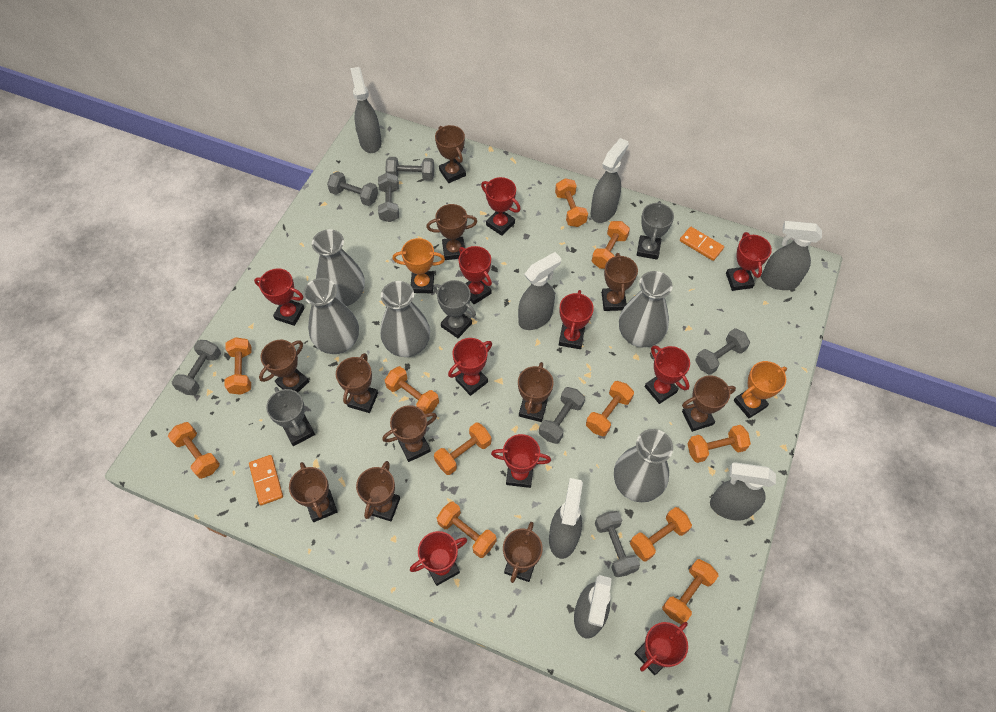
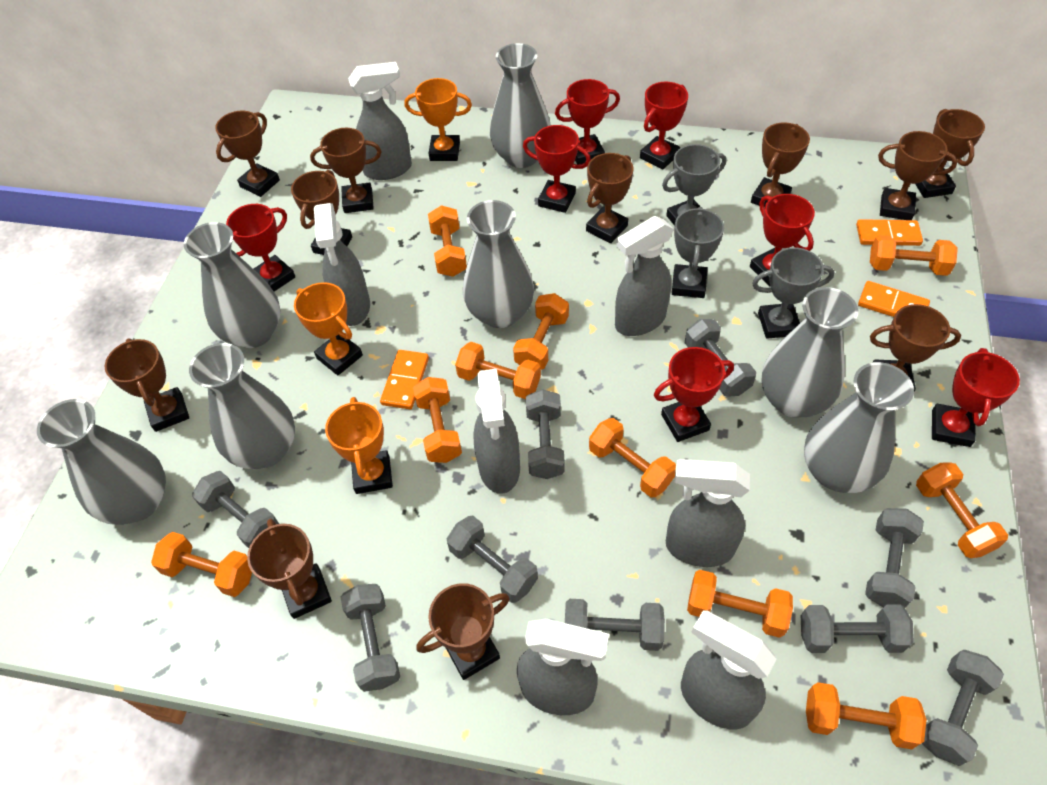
grey dumbbell: 7 -> 9
grey vase: 5 -> 7
orange domino: 2 -> 3
orange dumbbell: 11 -> 10
orange trophy: 2 -> 3
red trophy: 10 -> 7

